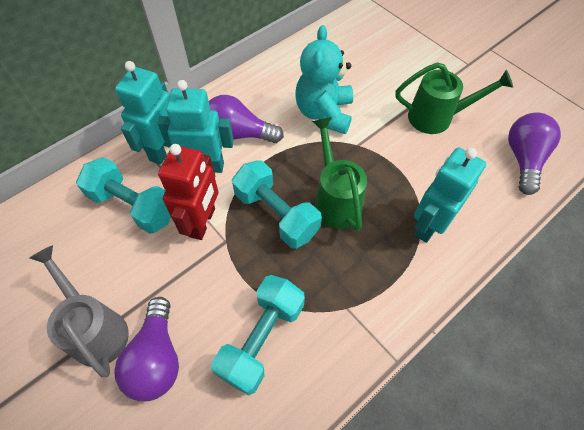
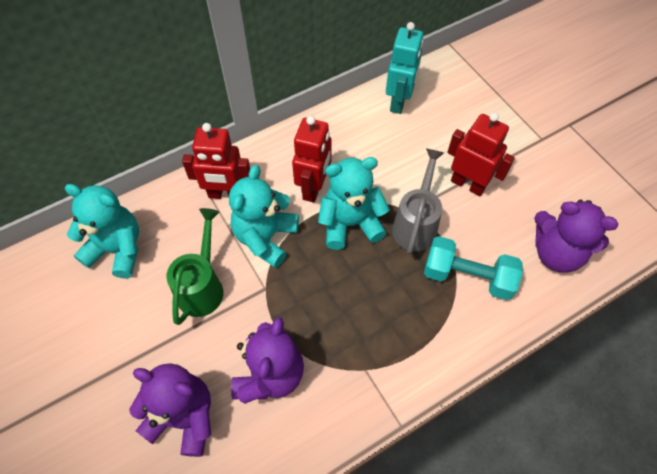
green watering can: 2 -> 1
purple light bulb: 3 -> 0
purple teddy bear: 0 -> 3
red robot: 1 -> 3
turquoise dumbbell: 3 -> 1
turquoise robot: 3 -> 1
turquoise teddy bear: 1 -> 3

